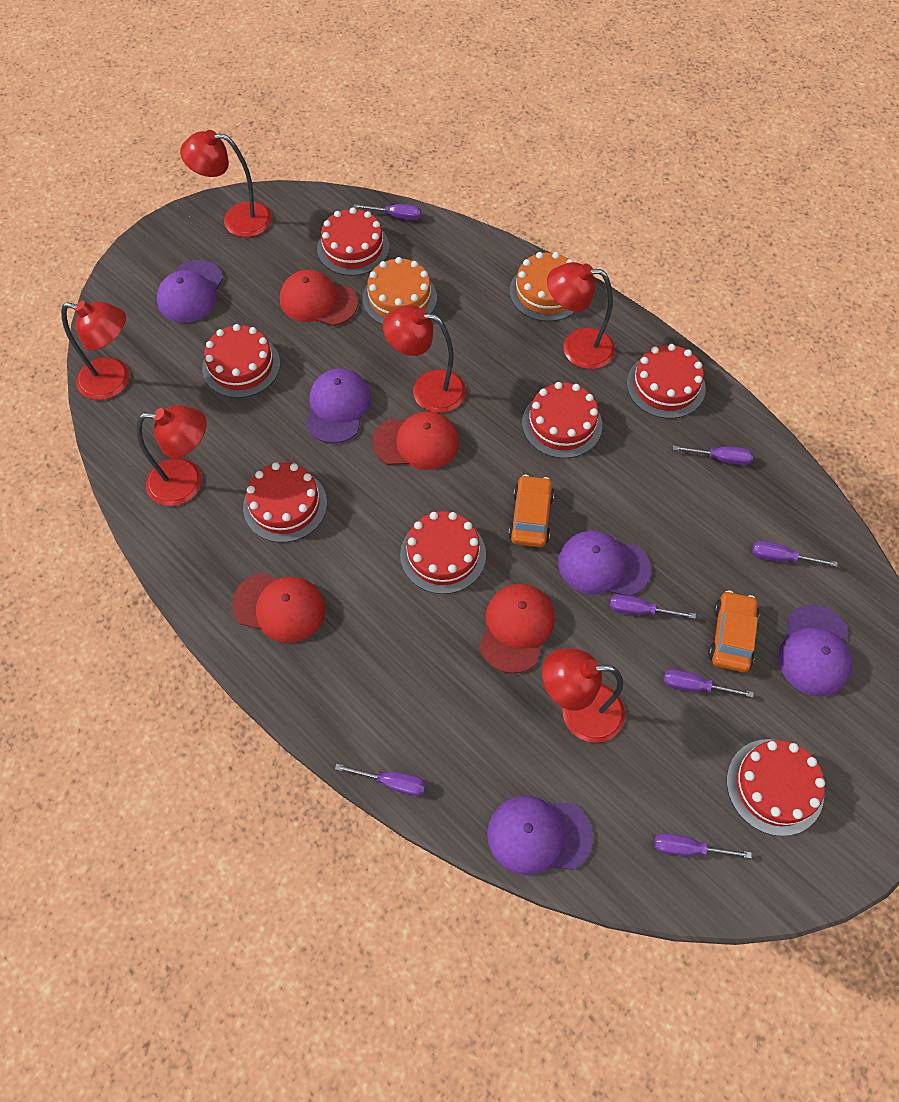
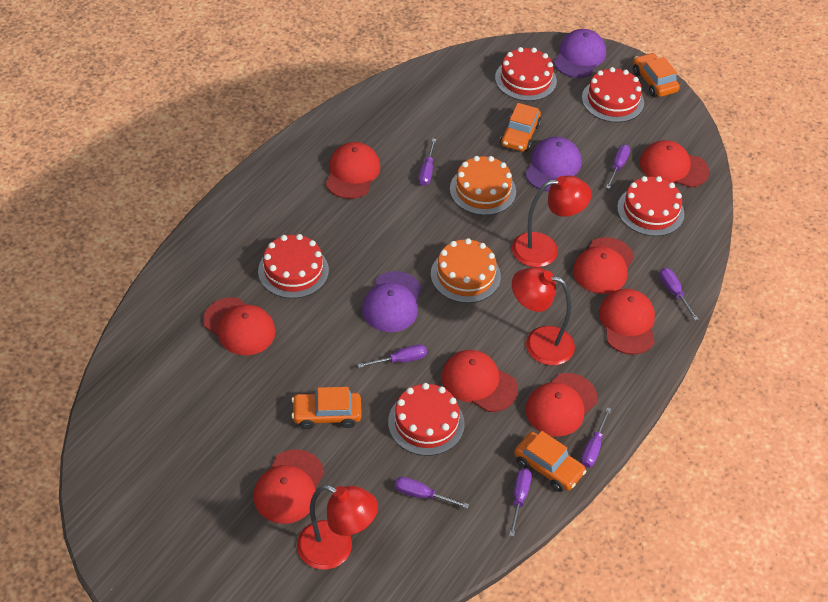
orange car: 2 -> 4
purple cap: 5 -> 3
red cake: 7 -> 5
red cap: 4 -> 8
red lamp: 6 -> 3

